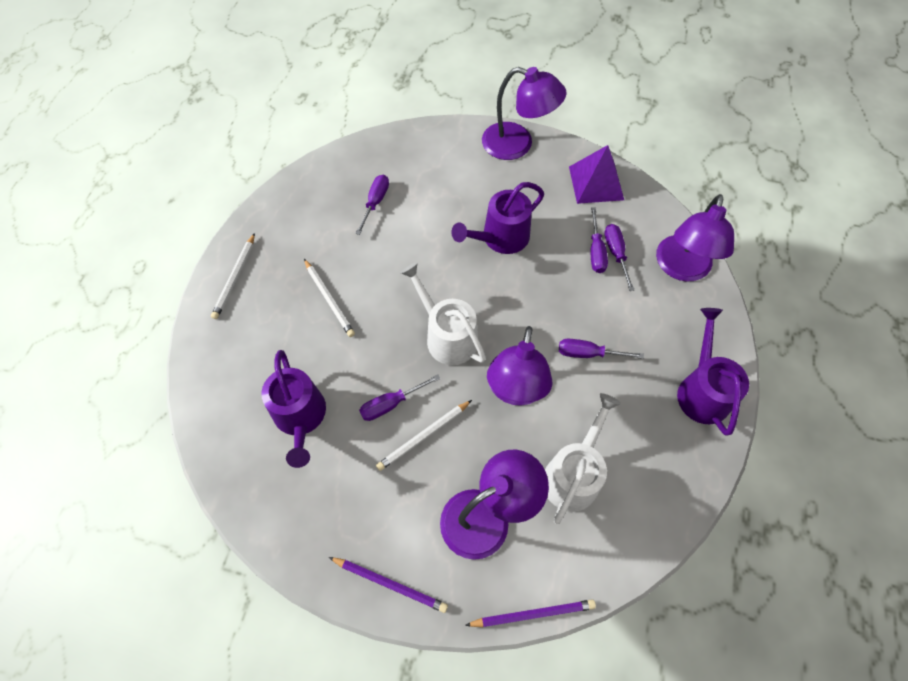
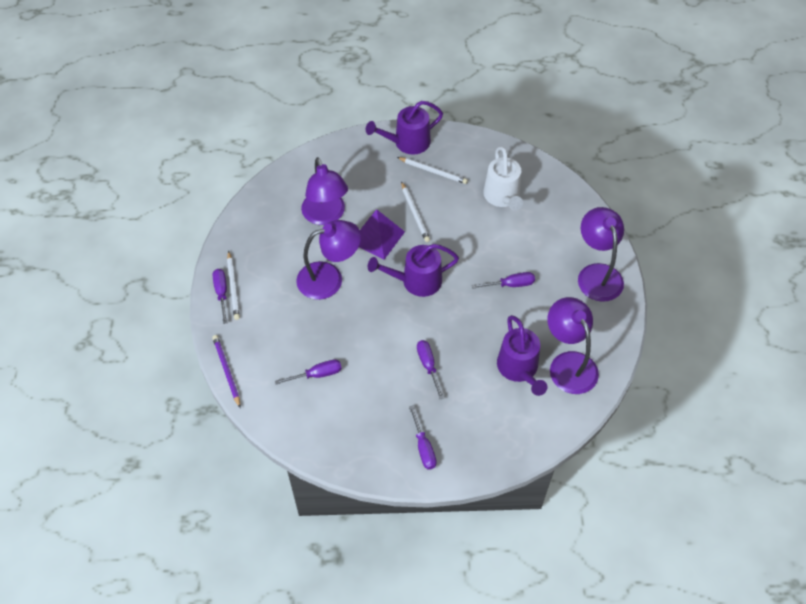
purple pencil: 2 -> 1
white watering can: 2 -> 1

